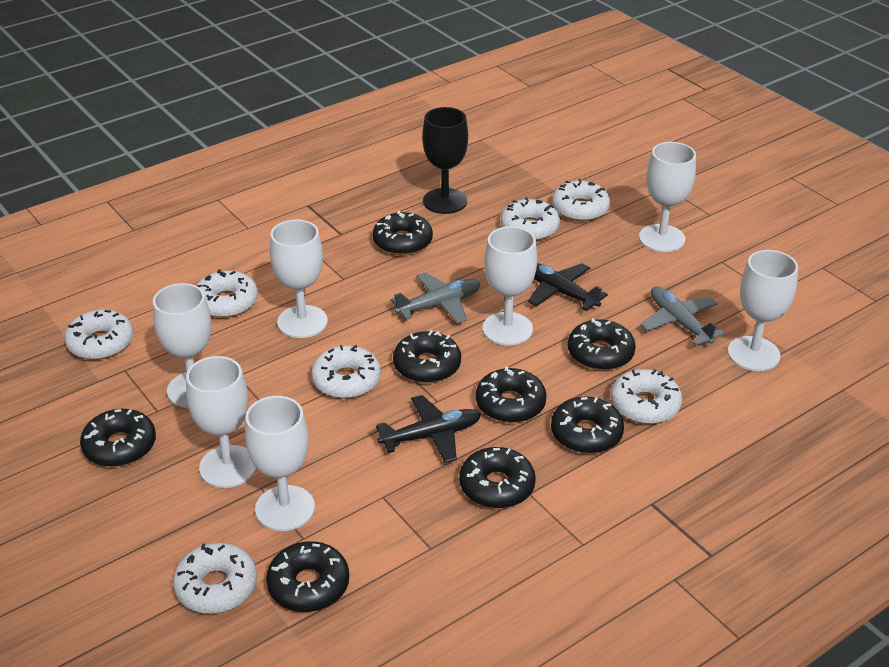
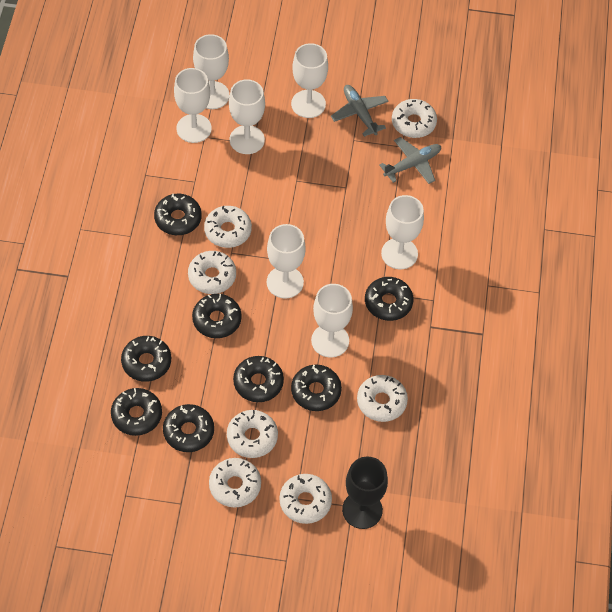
black plane: 2 -> 0

